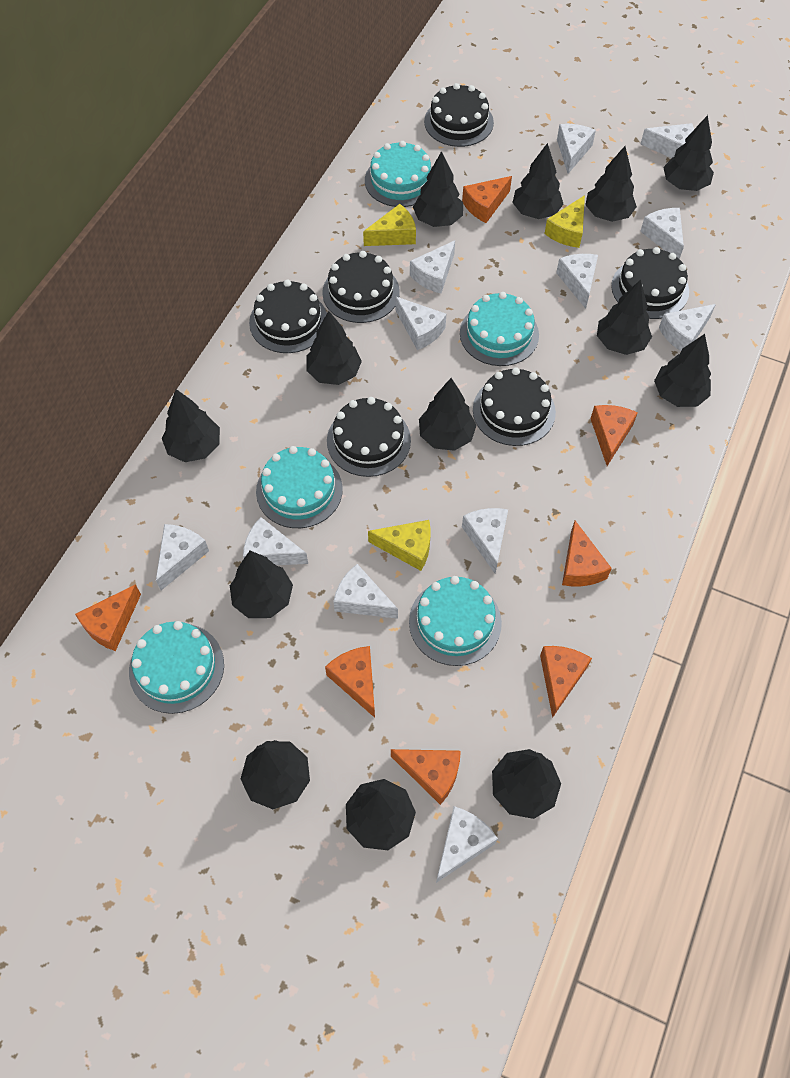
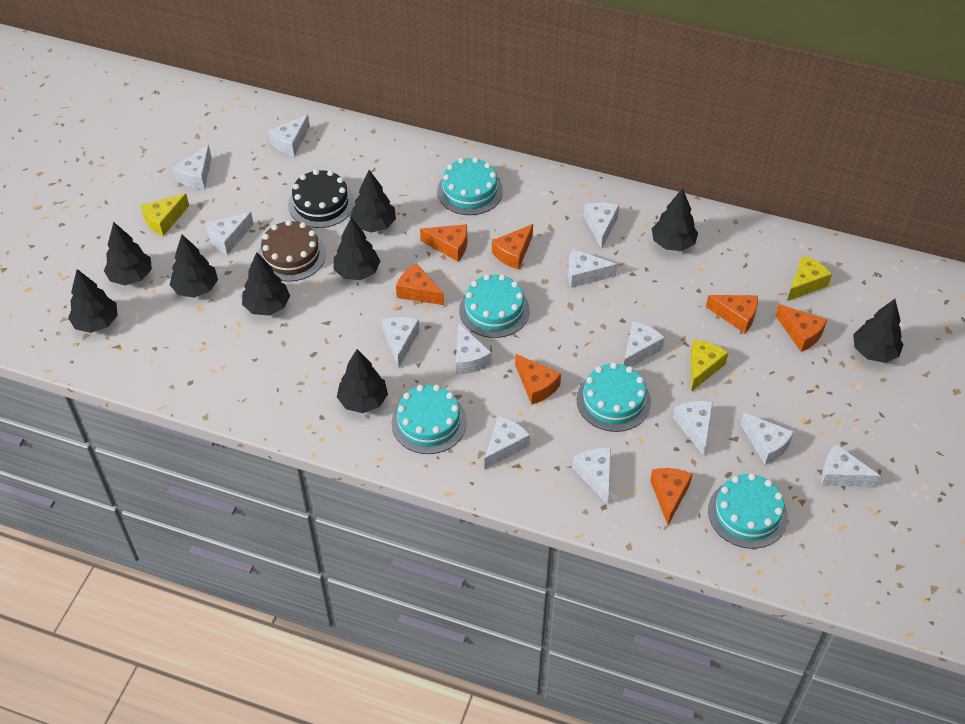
black cake: 6 -> 1
black tree: 13 -> 9
brown cake: 0 -> 1
white cheese: 12 -> 13

